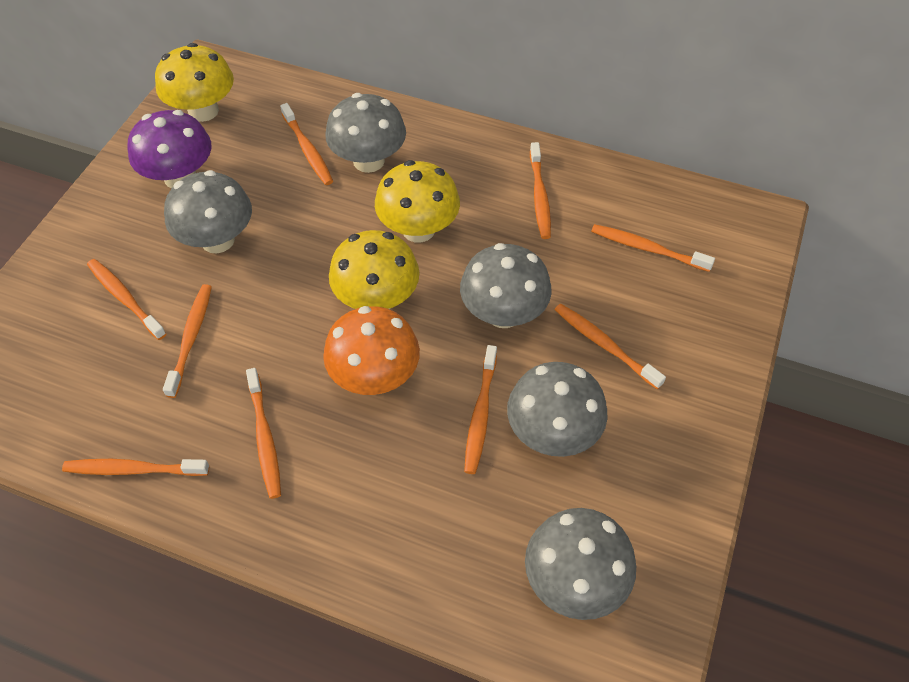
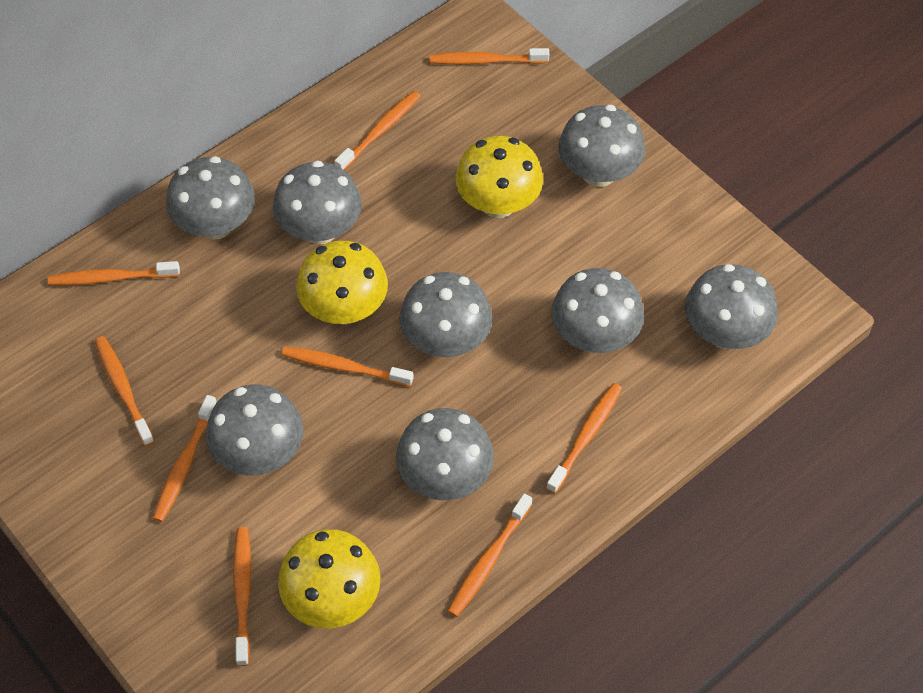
grey mushroom: 5 -> 8
orange mushroom: 1 -> 0
purple mushroom: 1 -> 0

